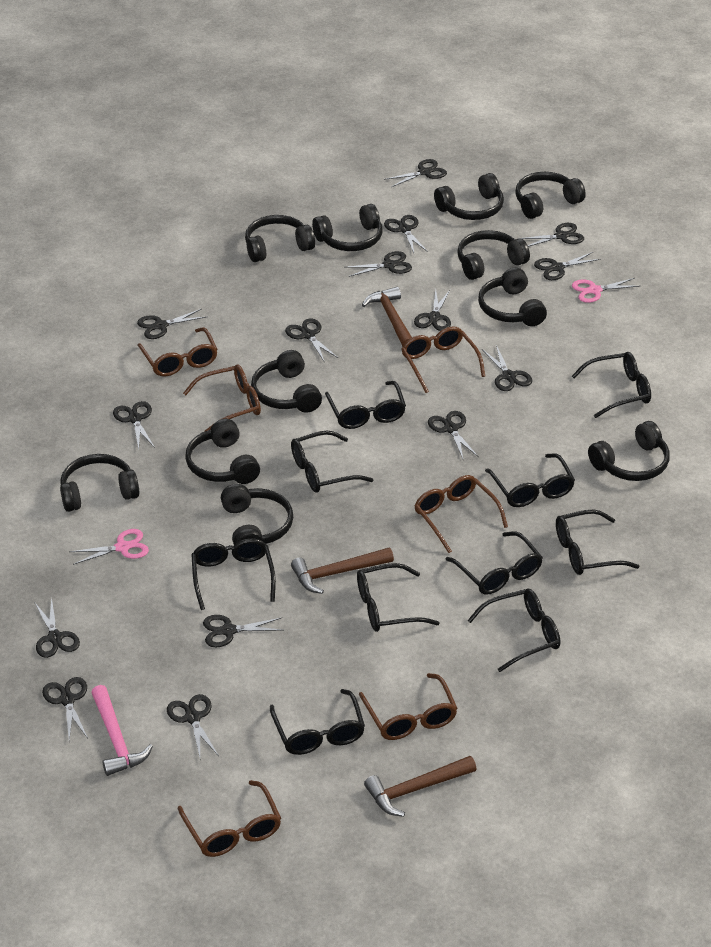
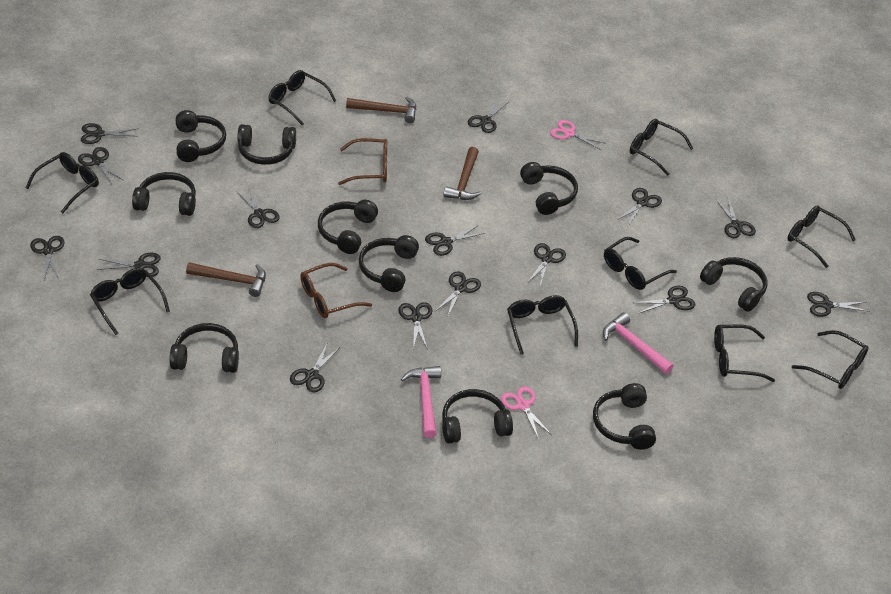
black glasses: 10 -> 9
black headphones: 11 -> 10
brown glasses: 6 -> 2
pink hammer: 1 -> 2

